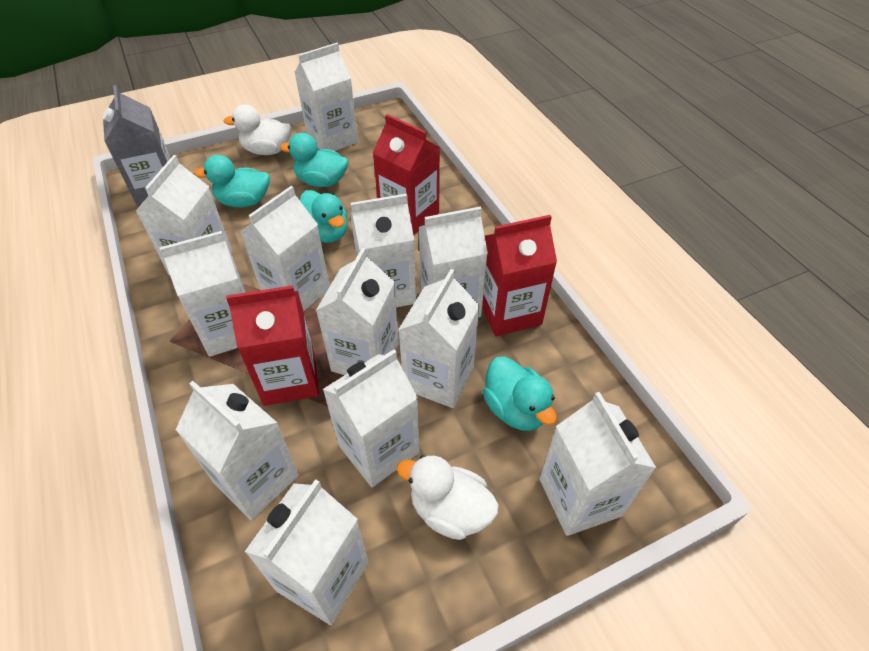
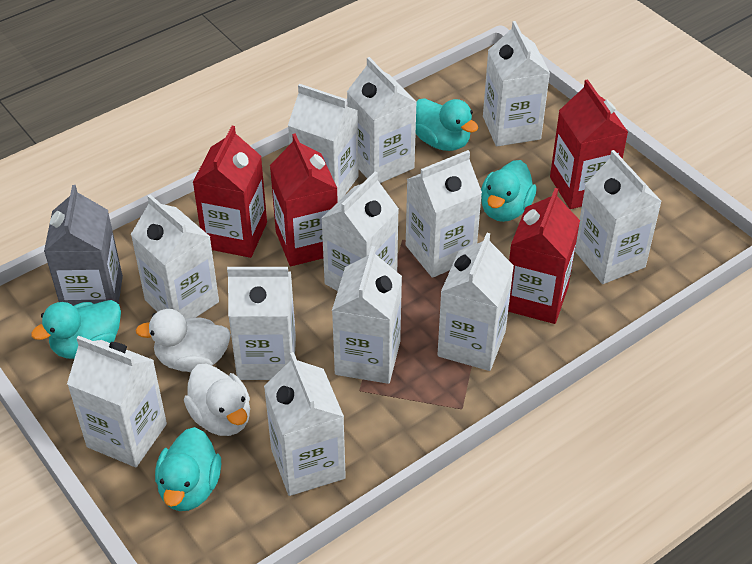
red carton: 3 -> 4

